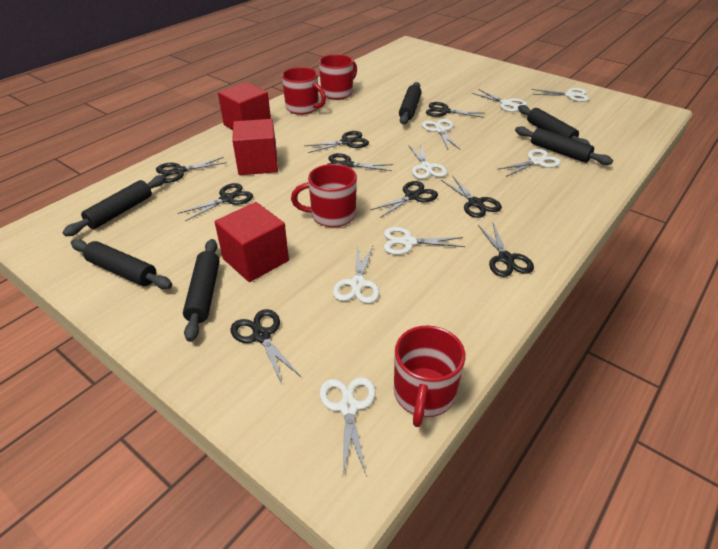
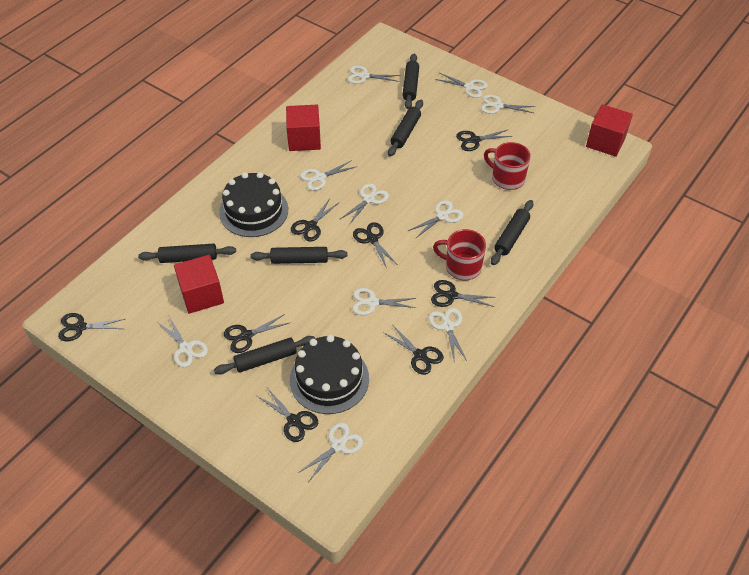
black cake: 0 -> 2
black scissors: 9 -> 8
red mug: 4 -> 2
white scissors: 8 -> 10

